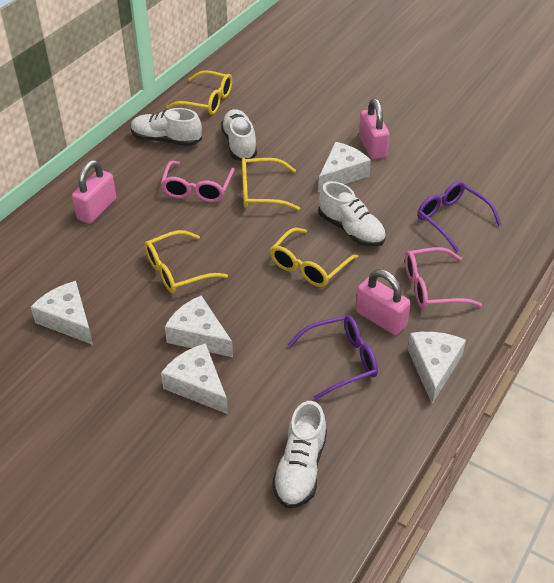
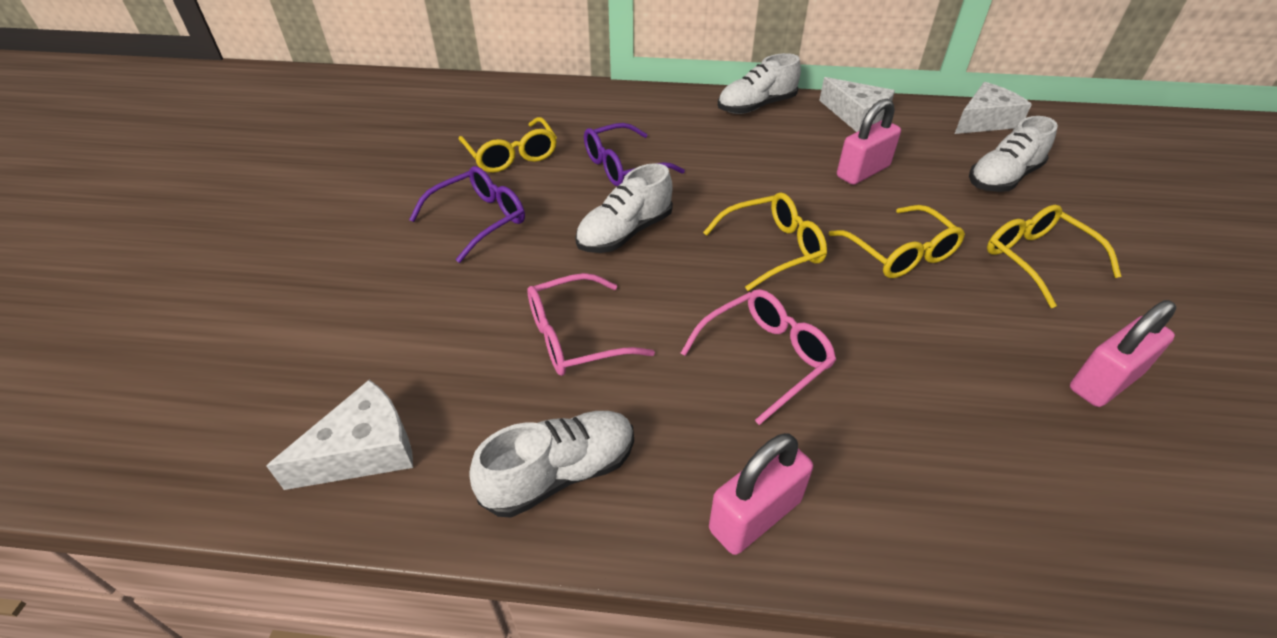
white cheese: 5 -> 3

